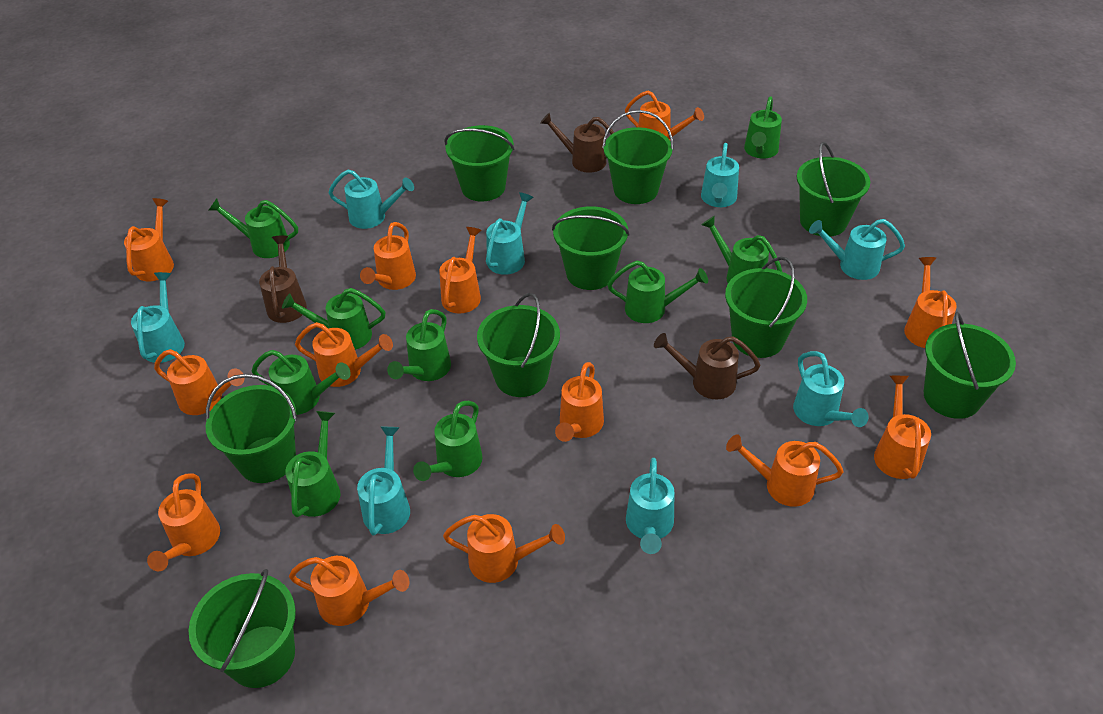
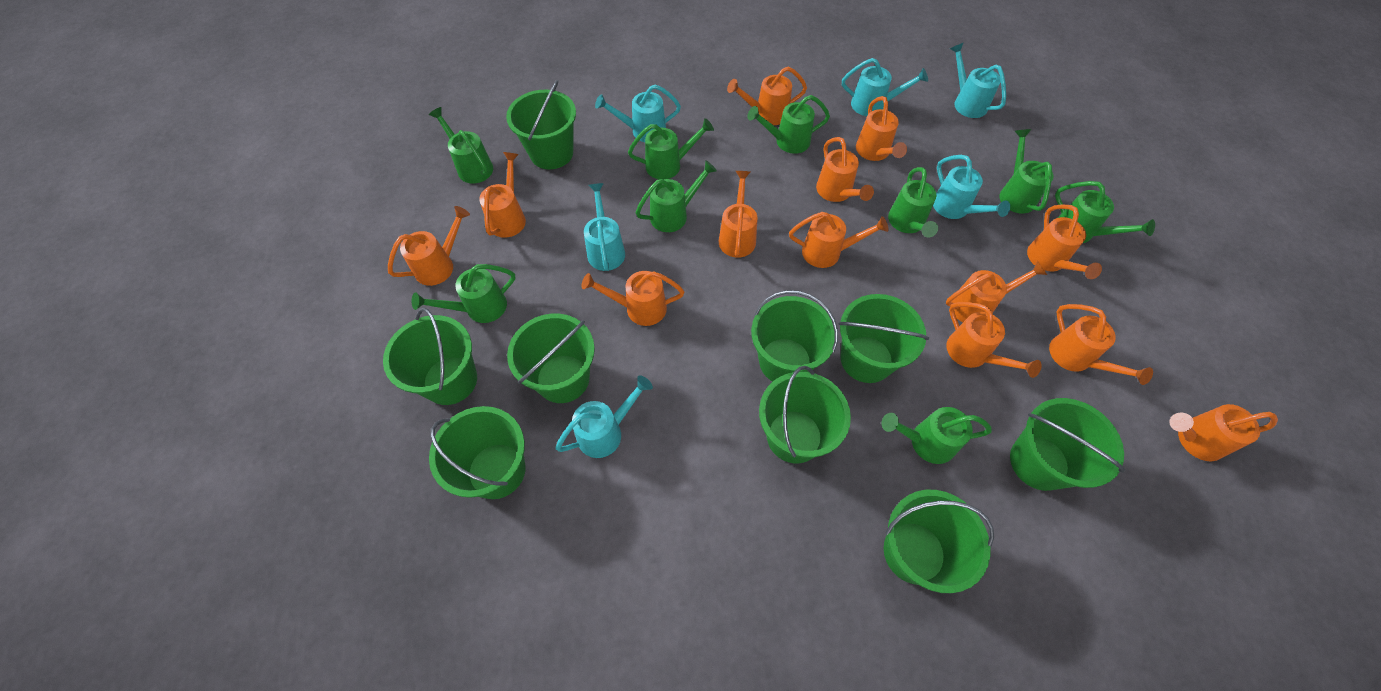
brown watering can: 3 -> 0
turquoise watering can: 8 -> 6

